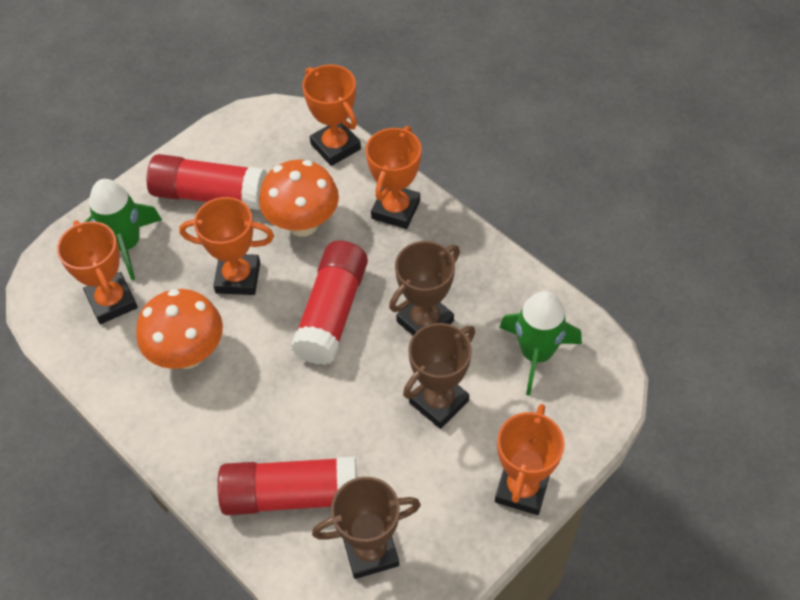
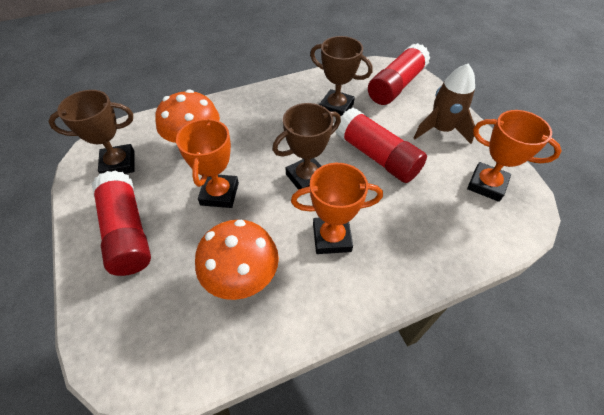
brown rocket: 0 -> 1
green rocket: 2 -> 0
orange trophy: 5 -> 3

